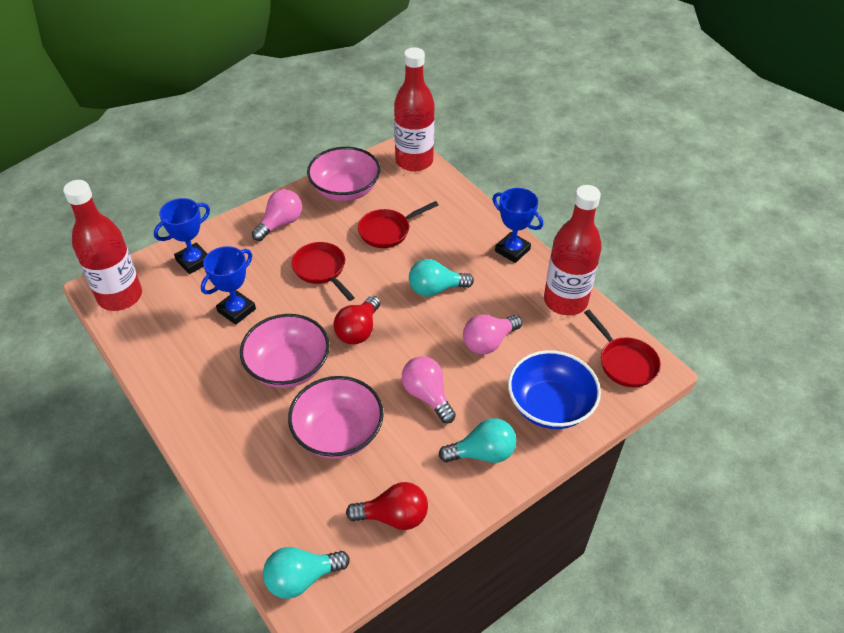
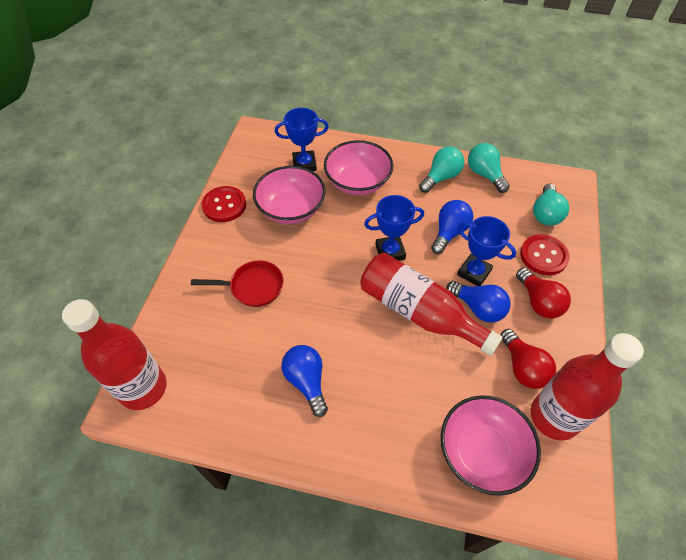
blue bowl: 1 -> 0
blue light bulb: 0 -> 3
pink light bulb: 3 -> 0
red button: 0 -> 2
red pan: 3 -> 1

